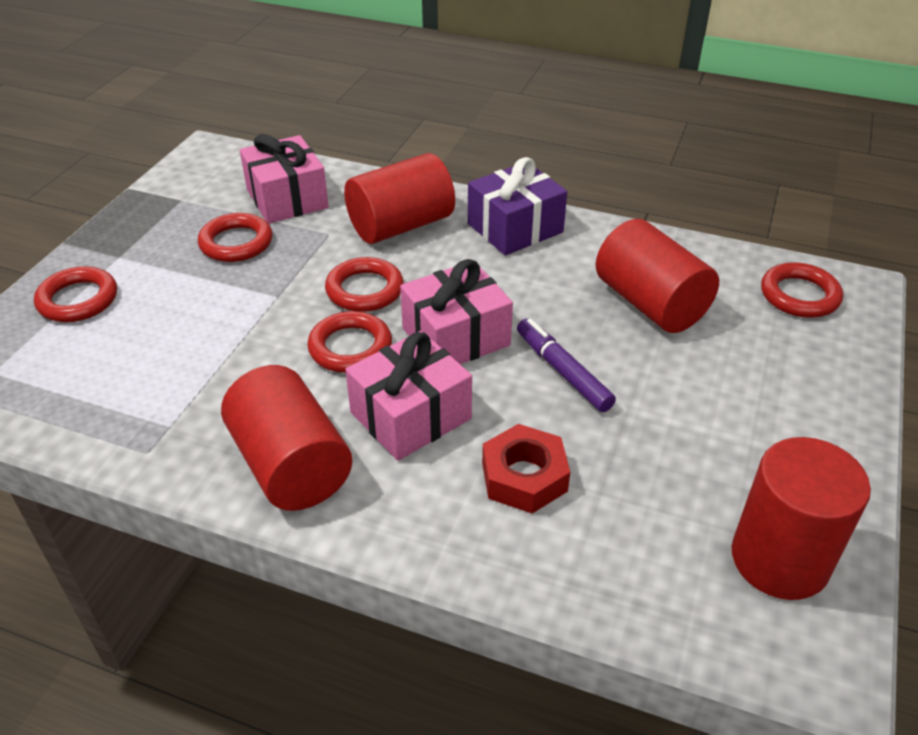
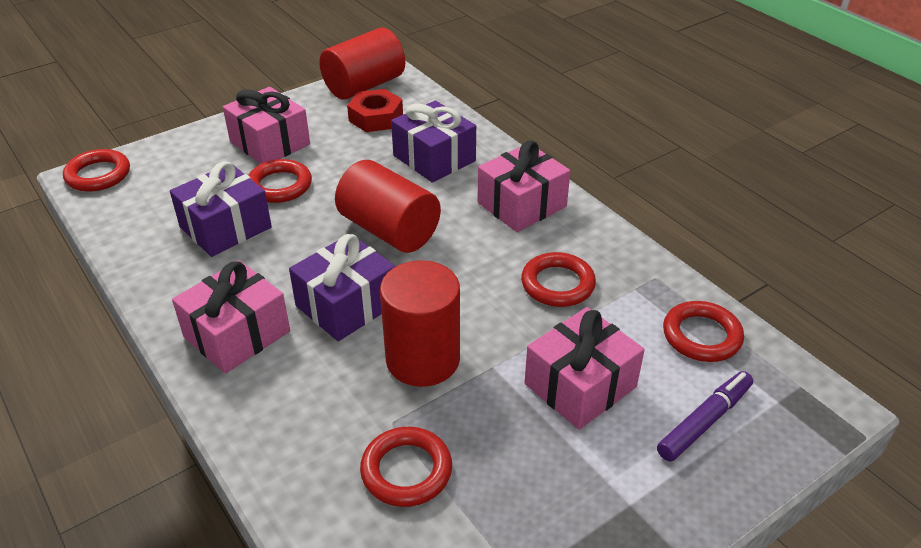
pink gift: 3 -> 4
purple gift: 1 -> 3
red cylinder: 4 -> 3

